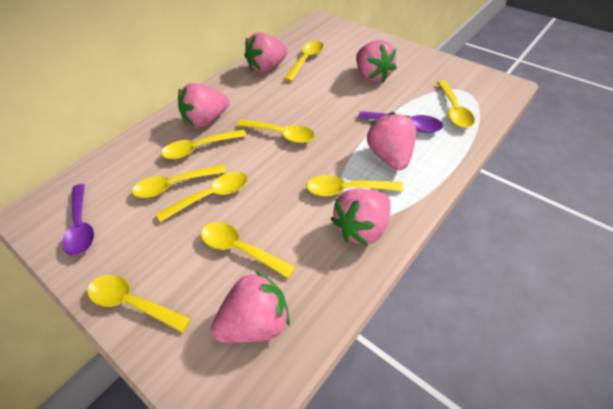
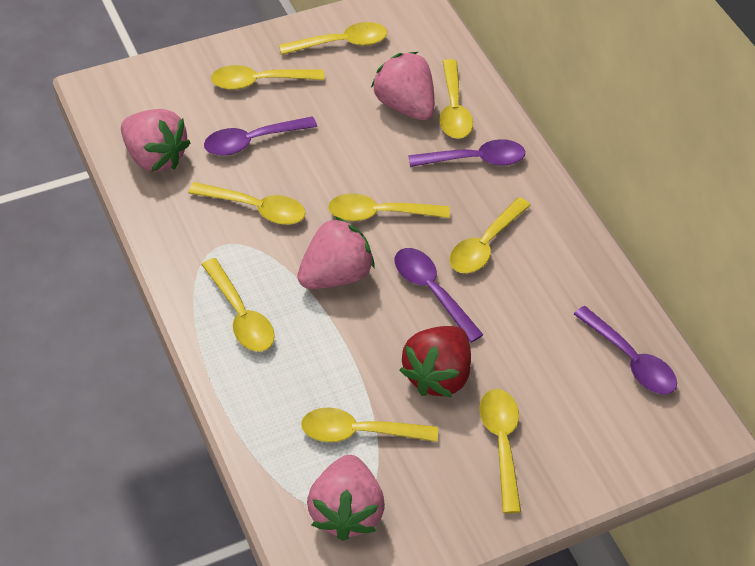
pink strawberry: 6 -> 4
purple spoon: 2 -> 4
red strawberry: 0 -> 1

